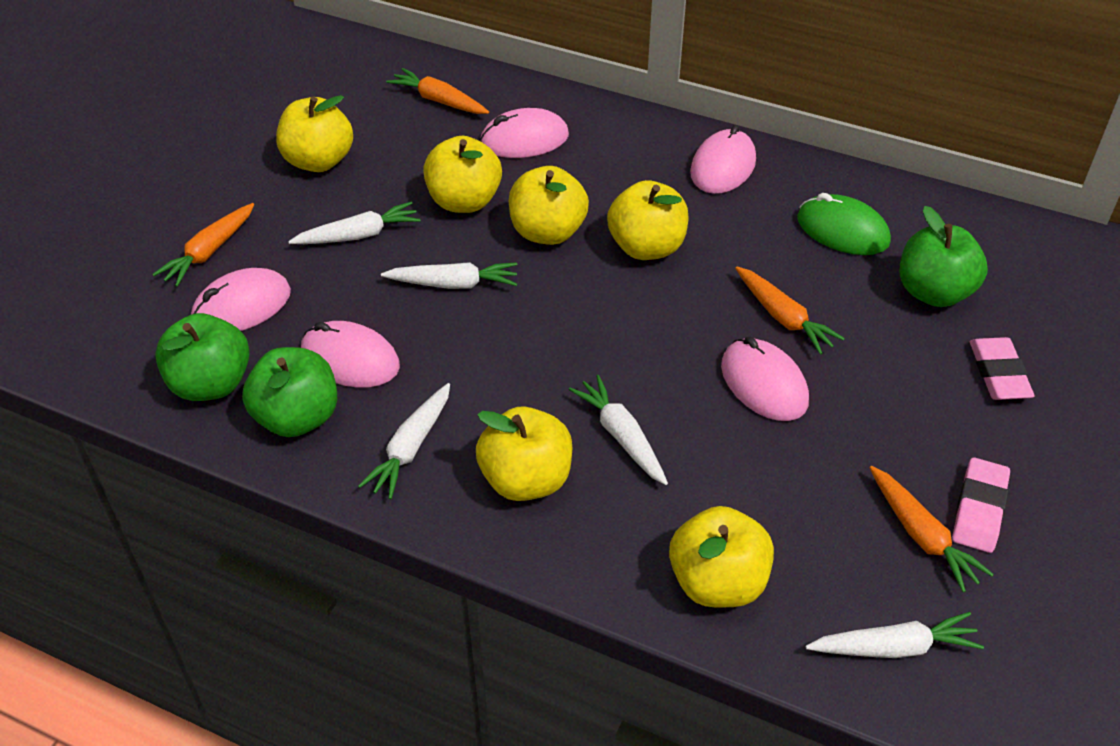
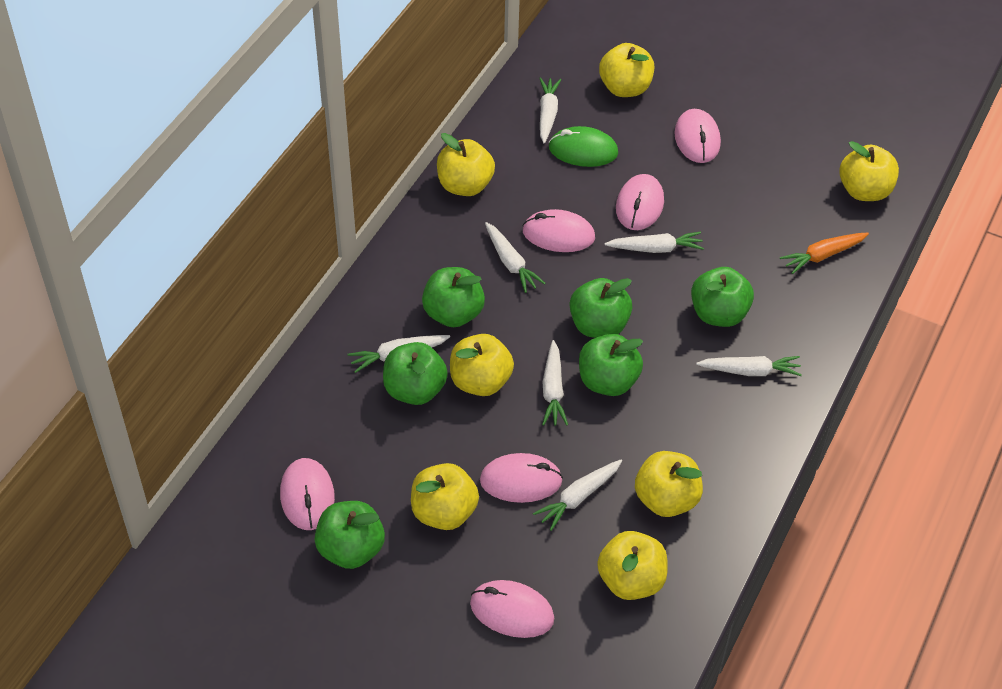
green apple: 3 -> 6
orange carrot: 4 -> 1
pink eraser: 2 -> 0
pink mouse: 5 -> 6
white carrot: 5 -> 7
yellow apple: 6 -> 7

